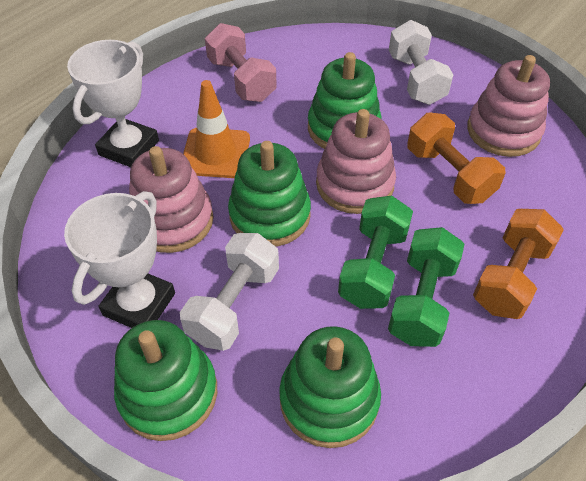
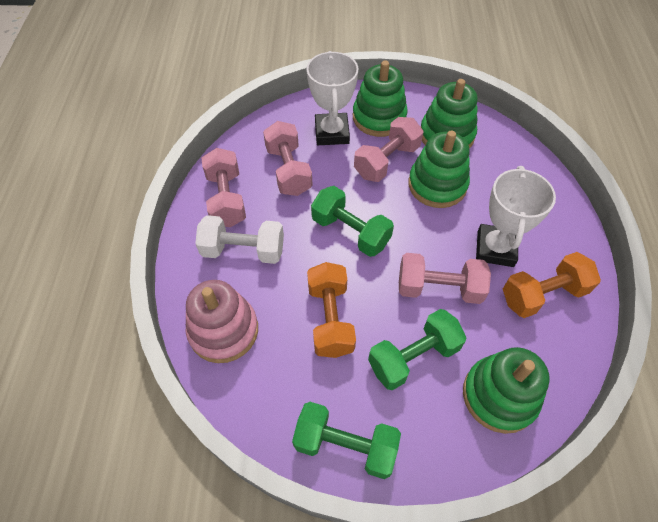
green dumbbell: 2 -> 3
orange traffic cone: 1 -> 0
pink dumbbell: 1 -> 4
pink stacking toy: 3 -> 1
white dumbbell: 2 -> 1

